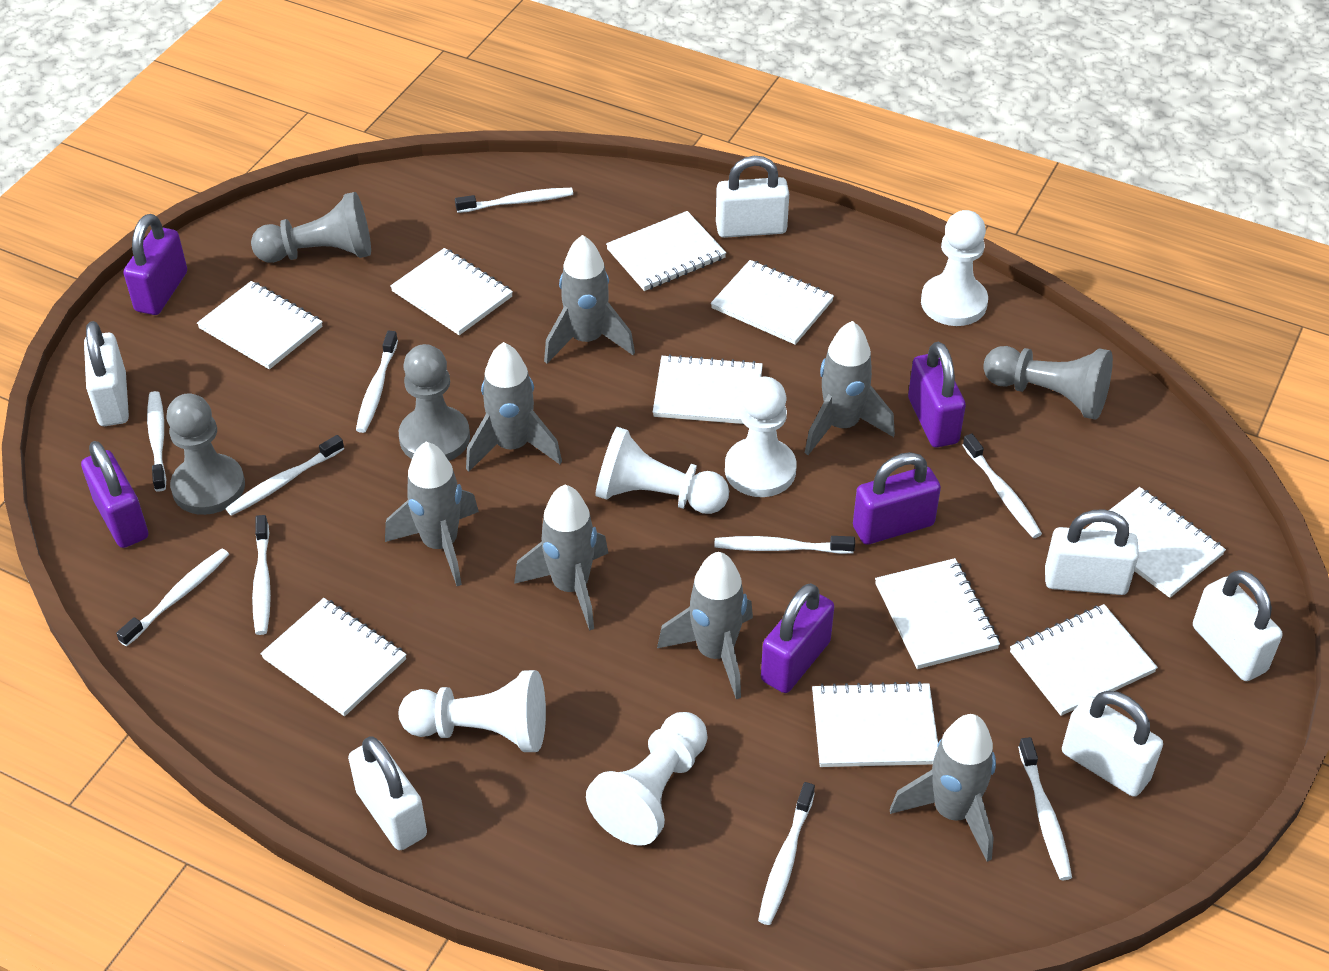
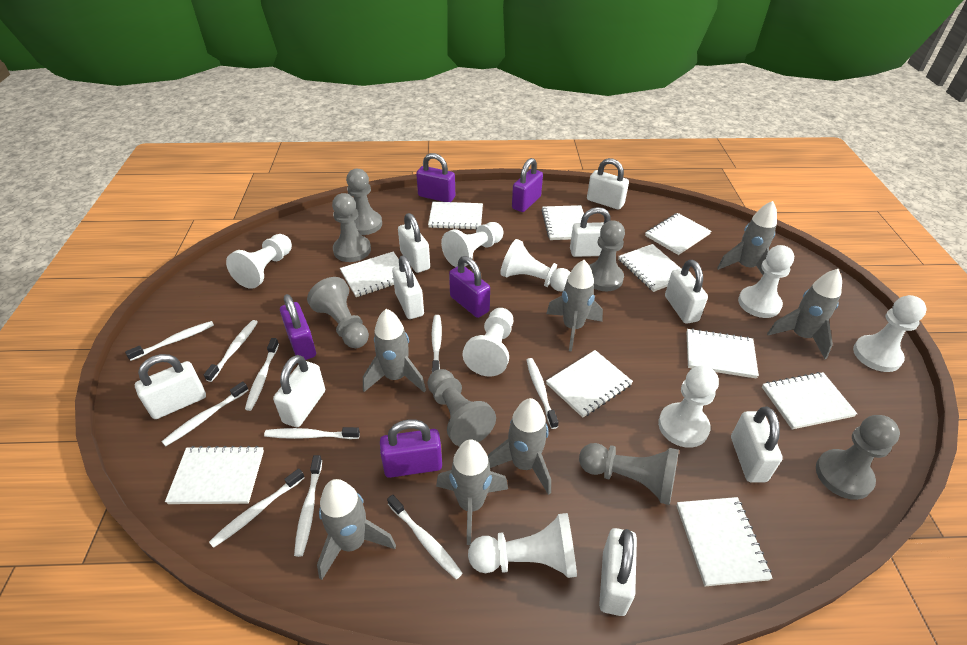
grey pawn: 4 -> 7
white padlock: 6 -> 9
white pawn: 5 -> 8

